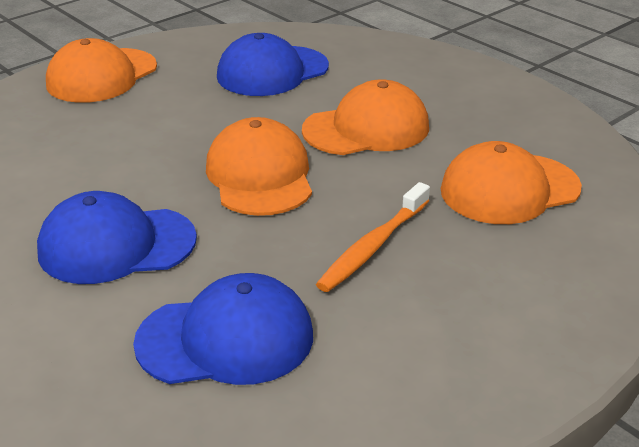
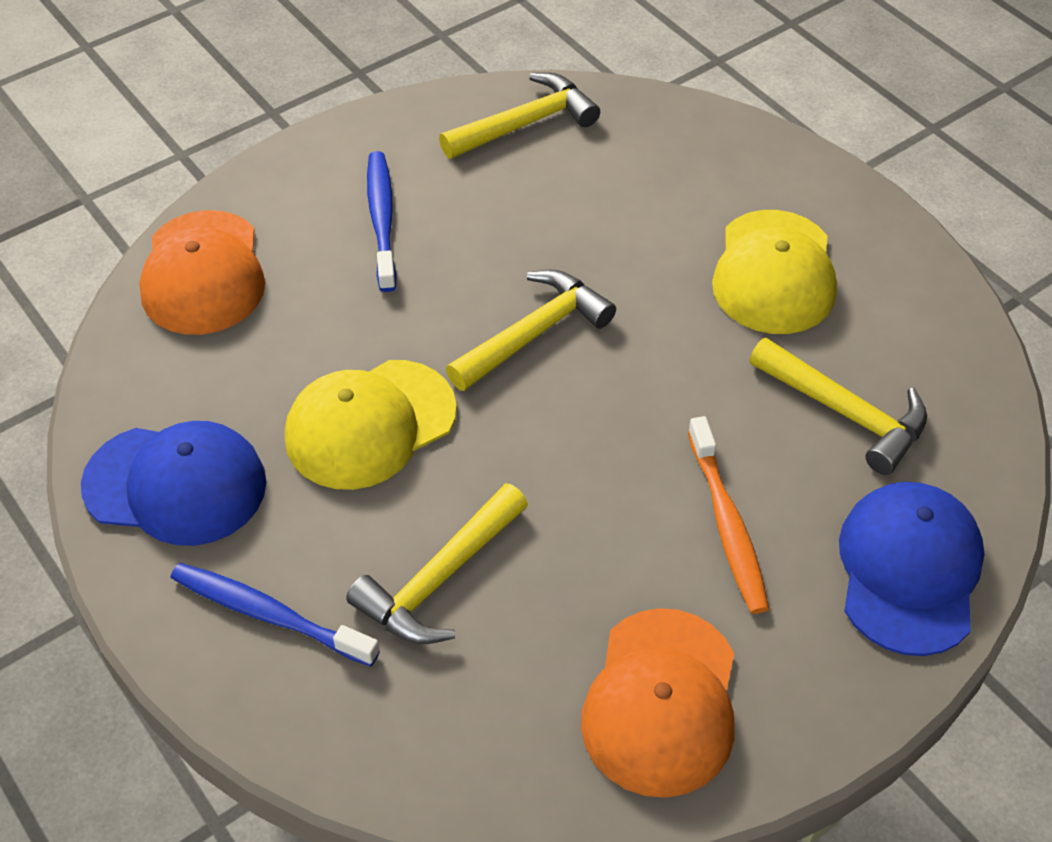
blue cap: 3 -> 2
blue toothbrush: 0 -> 2
orange cap: 4 -> 2
yellow cap: 0 -> 2
yellow hammer: 0 -> 4

